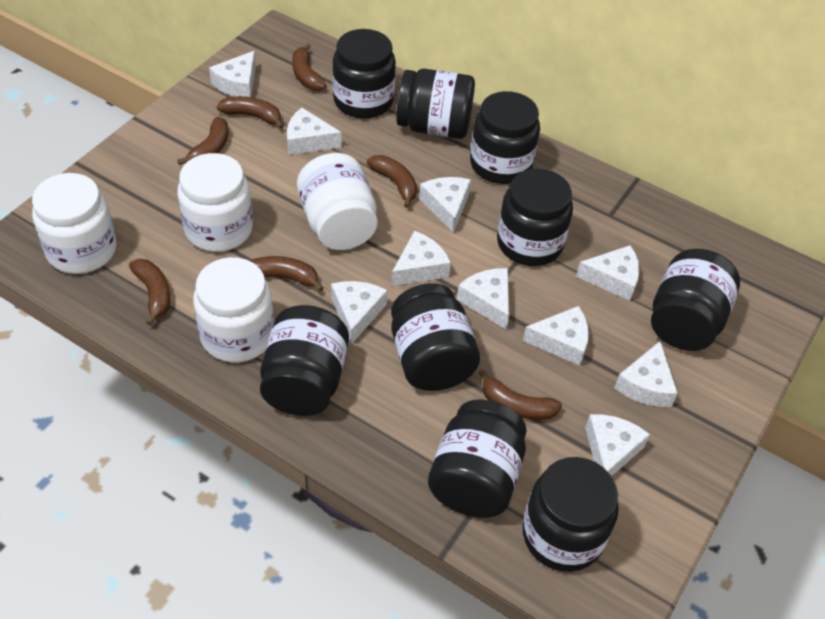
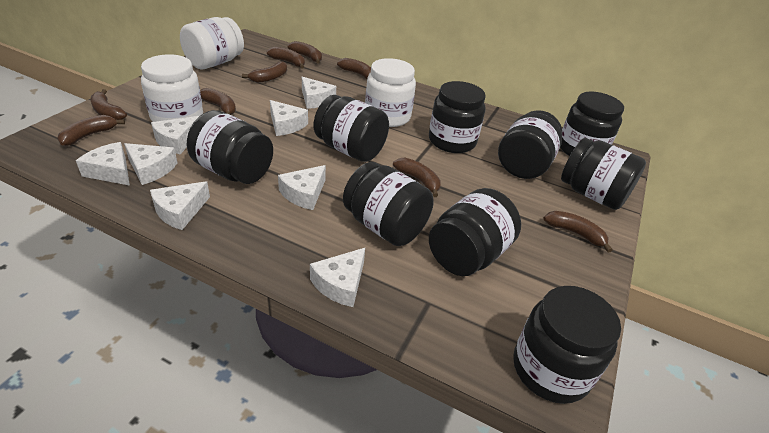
brown banana: 7 -> 9
white cheese: 10 -> 8
white jar: 4 -> 3

